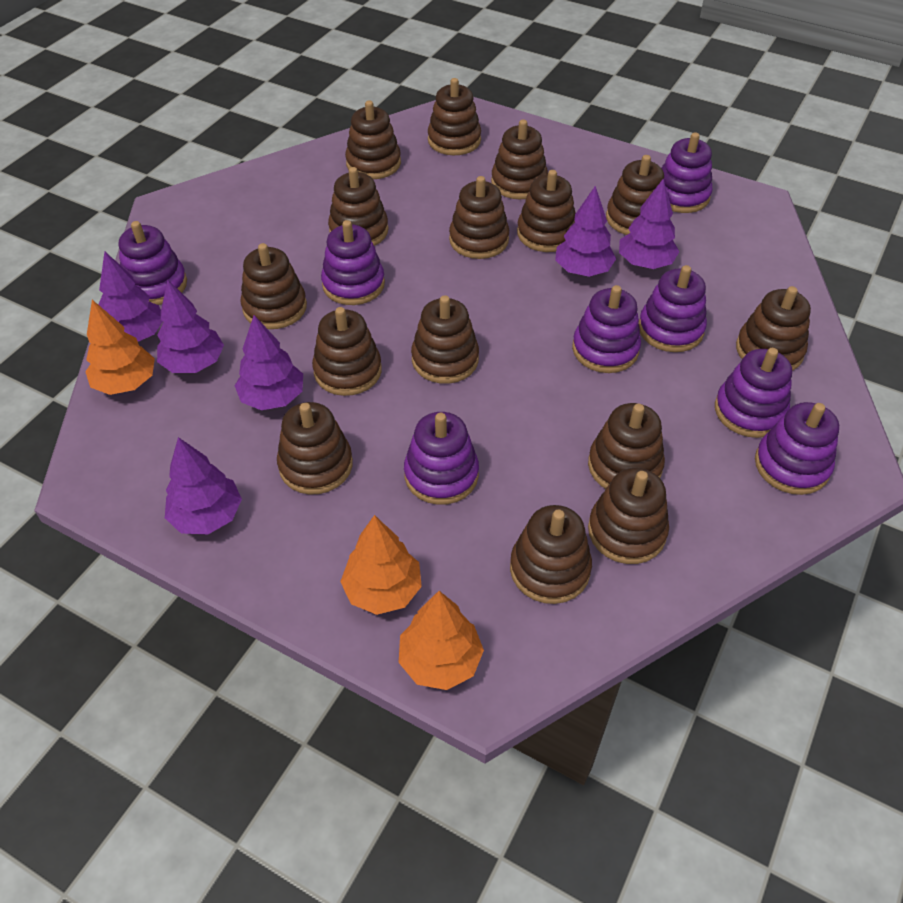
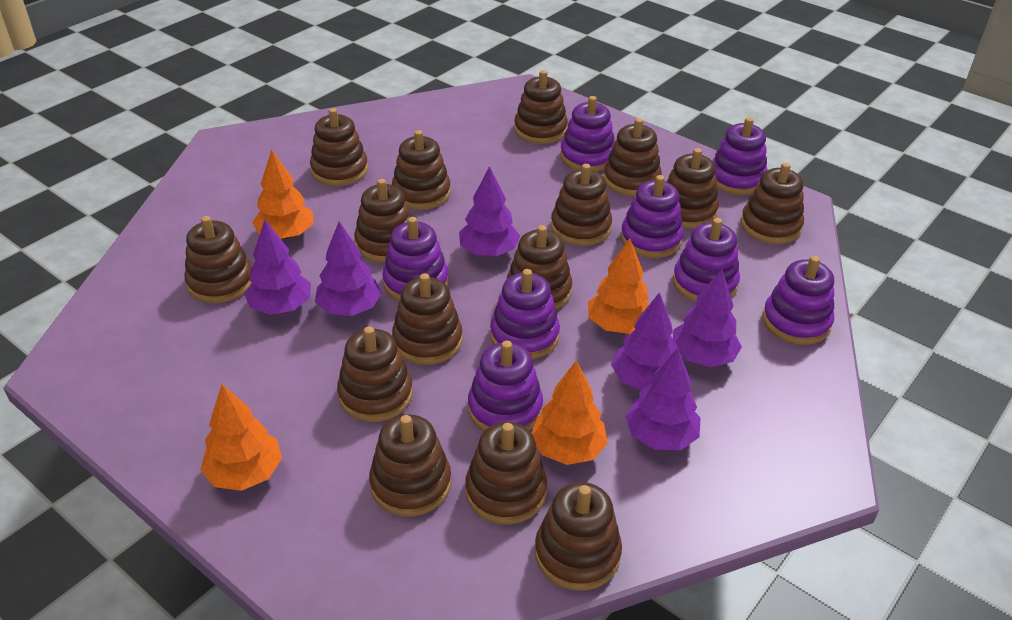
orange tree: 3 -> 4

